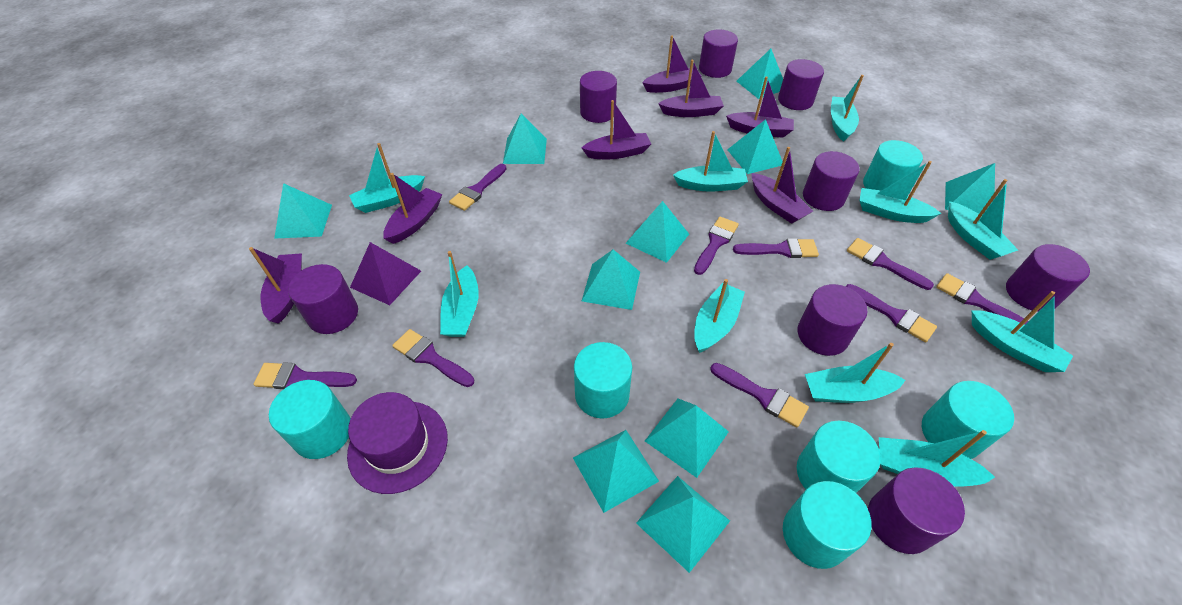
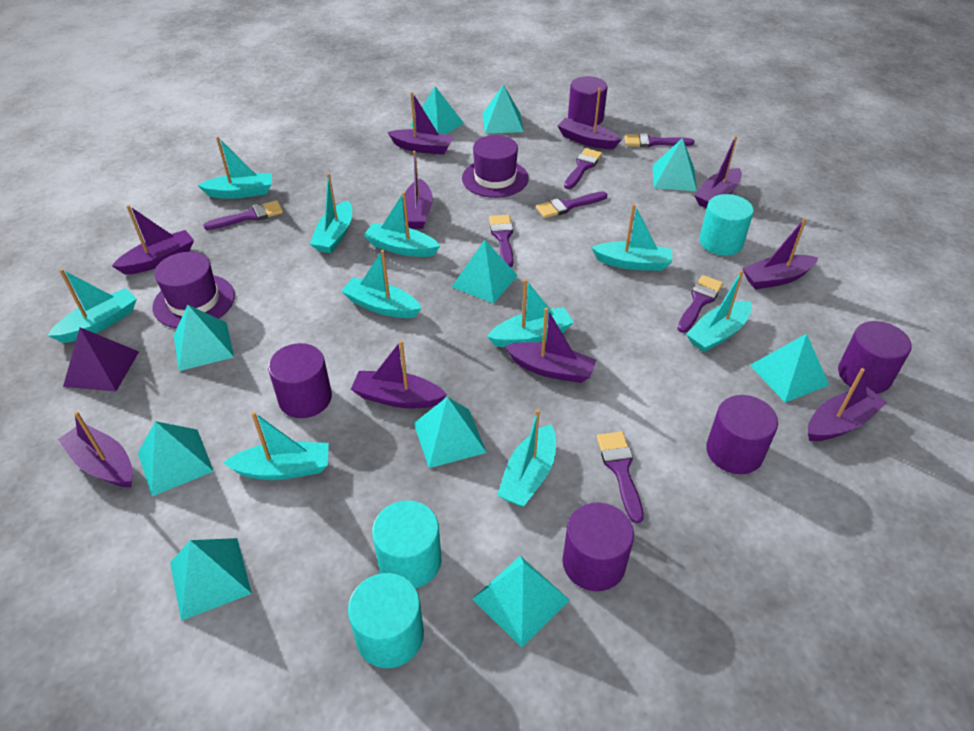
purple boat: 7 -> 10
purple brush: 9 -> 7
purple cylinder: 8 -> 5
purple hat: 1 -> 2
turquoise cylinder: 6 -> 3

